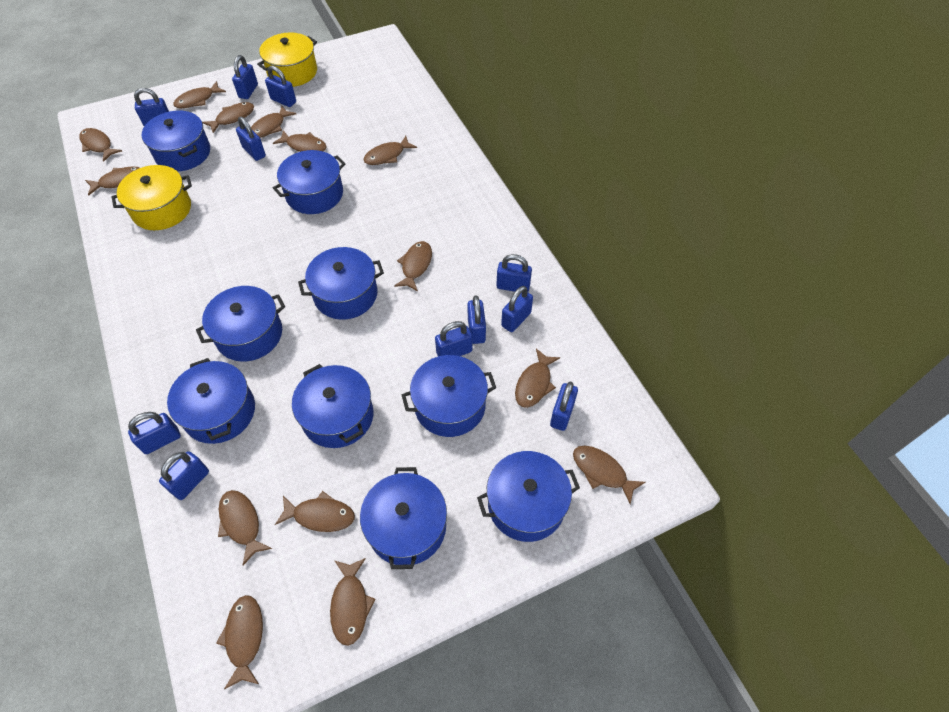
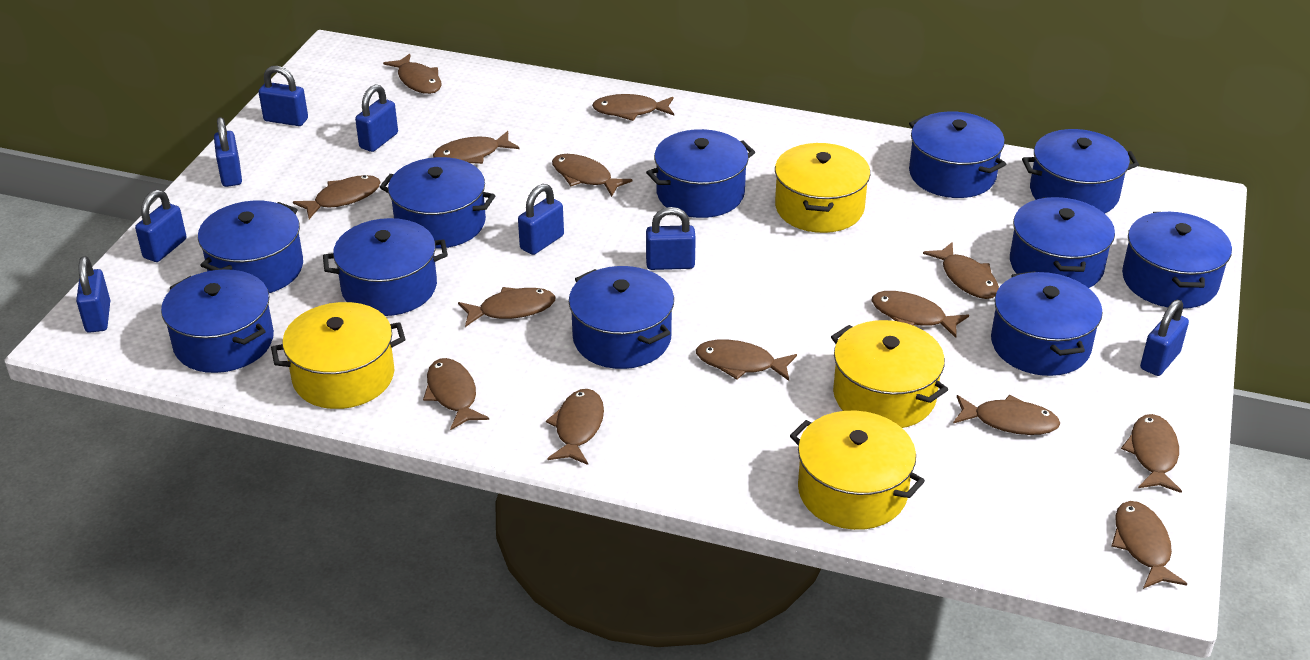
blue padlock: 11 -> 8
blue pot: 9 -> 11
yellow pot: 2 -> 4

